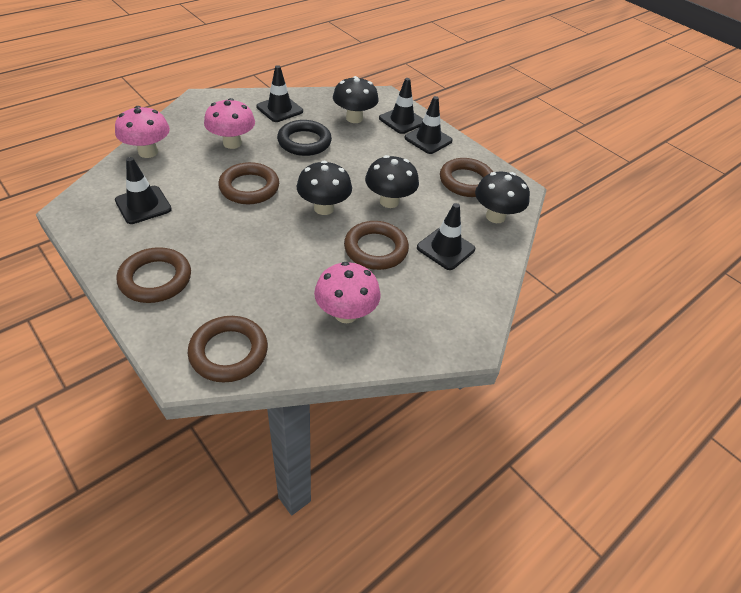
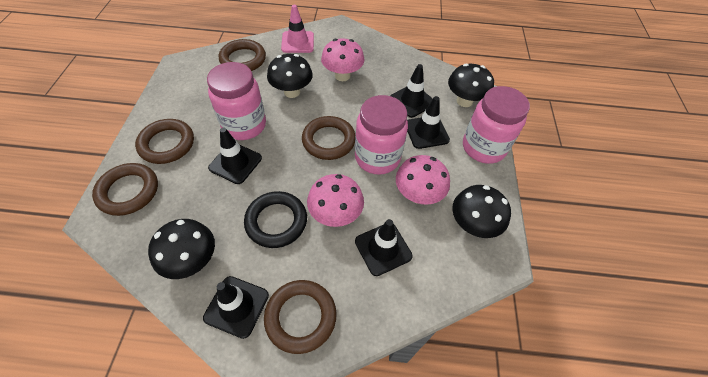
pink jar: 0 -> 3
pink traffic cone: 0 -> 1

